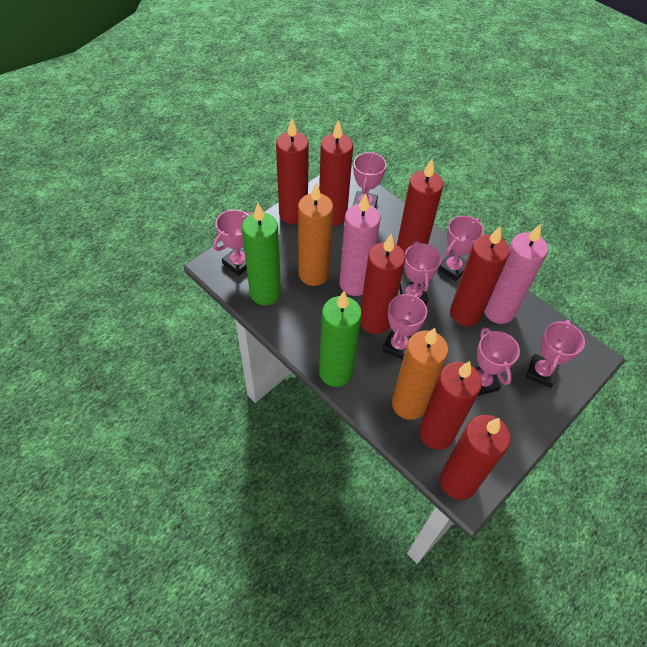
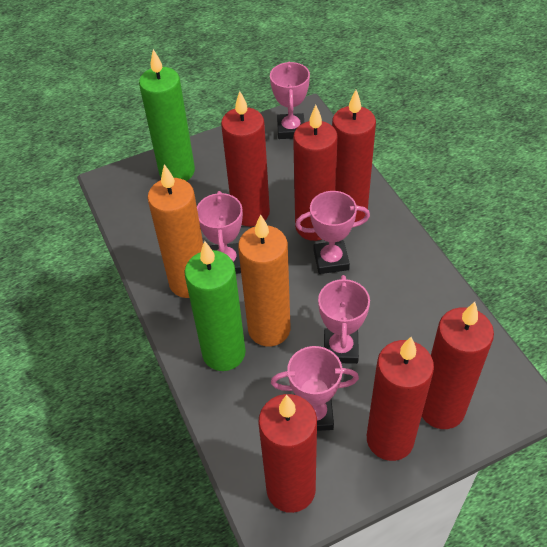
pink candle: 2 -> 0
pink trophy: 7 -> 5
red candle: 7 -> 6

